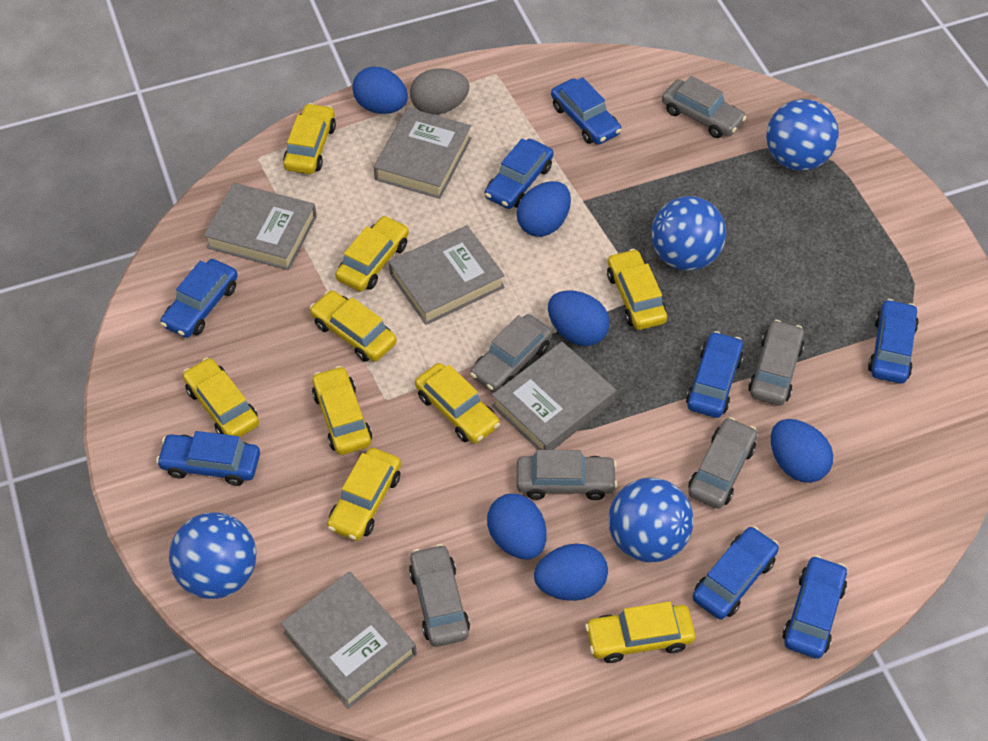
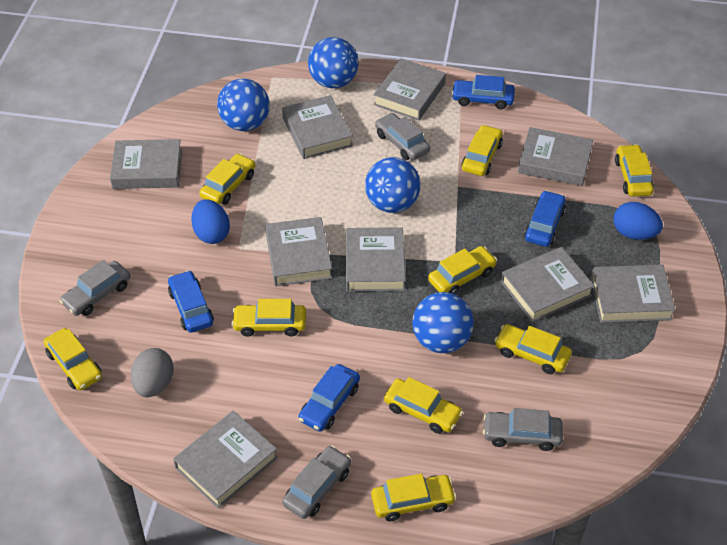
blue car: 8 -> 4
blue egg: 6 -> 2
grey book: 5 -> 9
grey car: 6 -> 4

